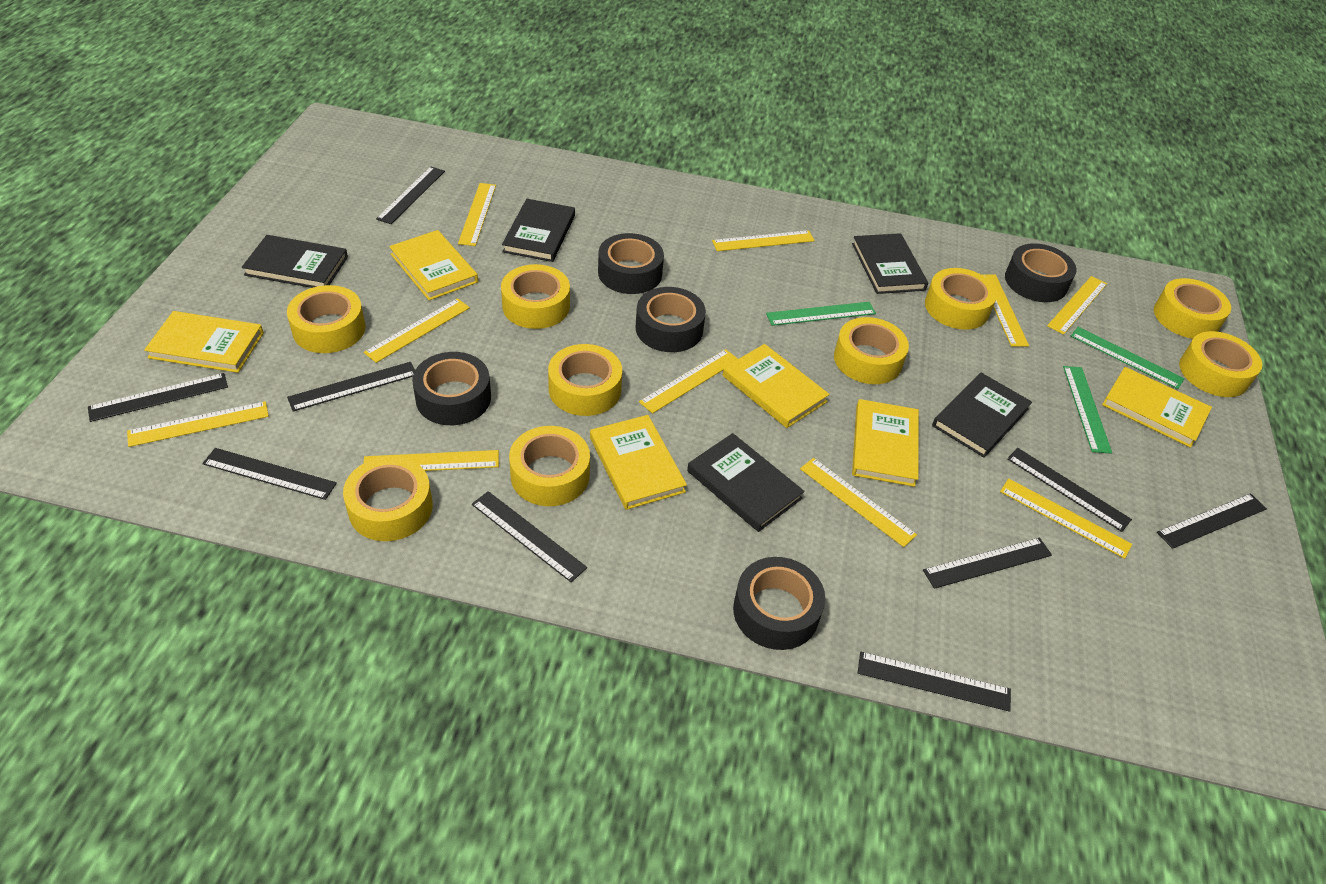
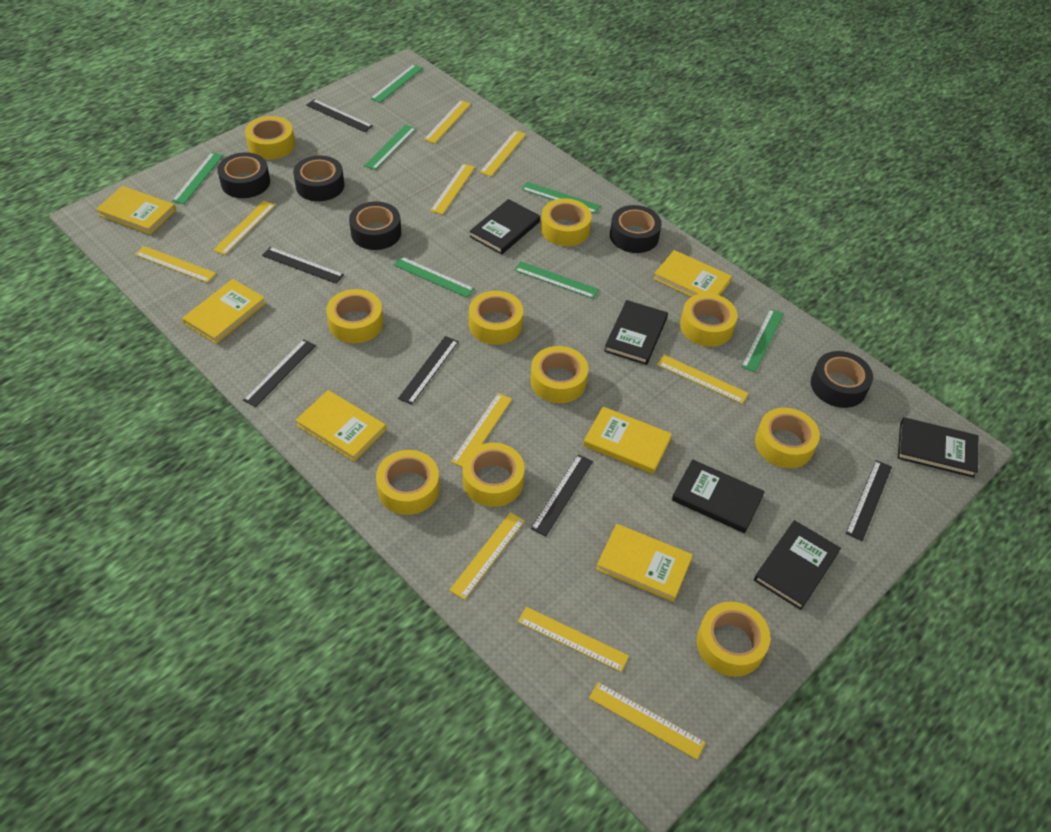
black ruler: 9 -> 6
green ruler: 3 -> 7
yellow tape: 9 -> 10

